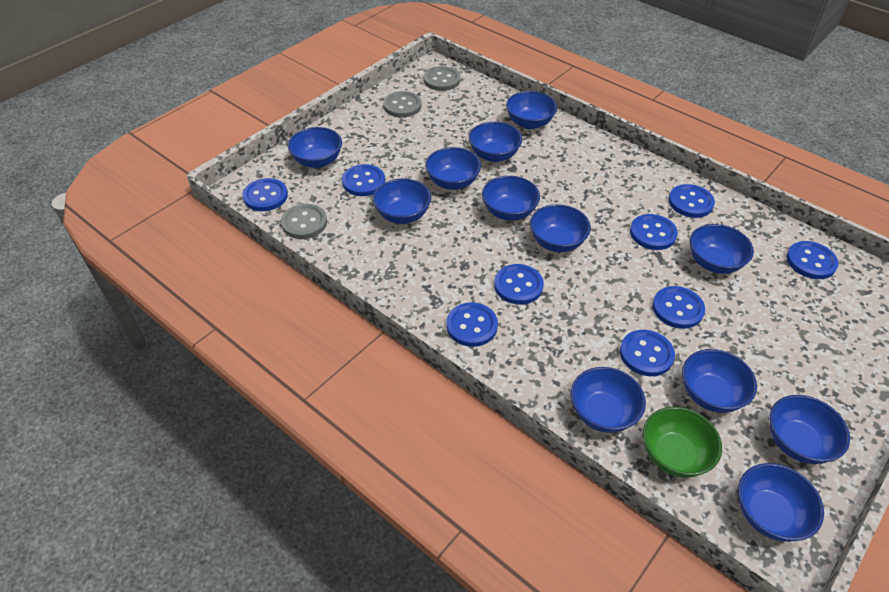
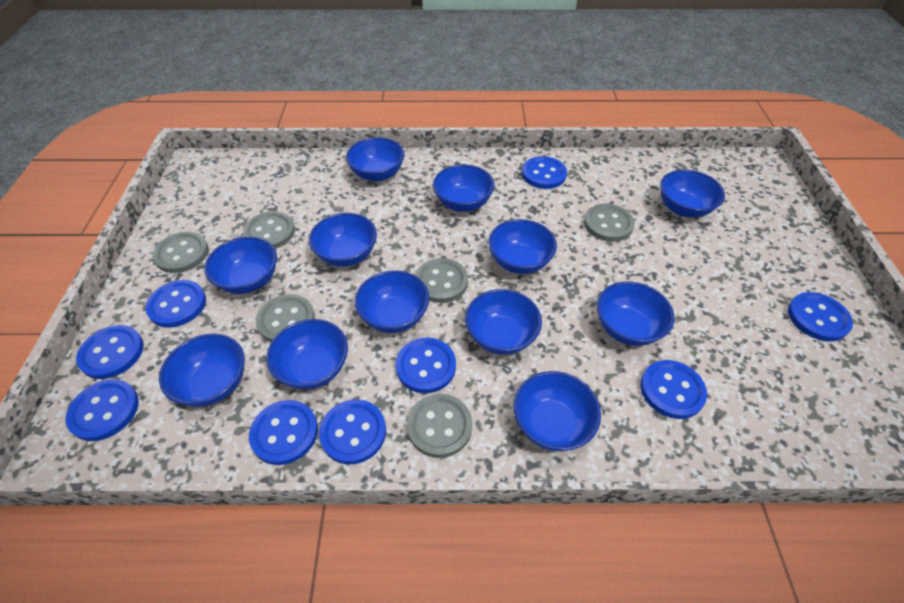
green bowl: 1 -> 0
grey button: 3 -> 6

